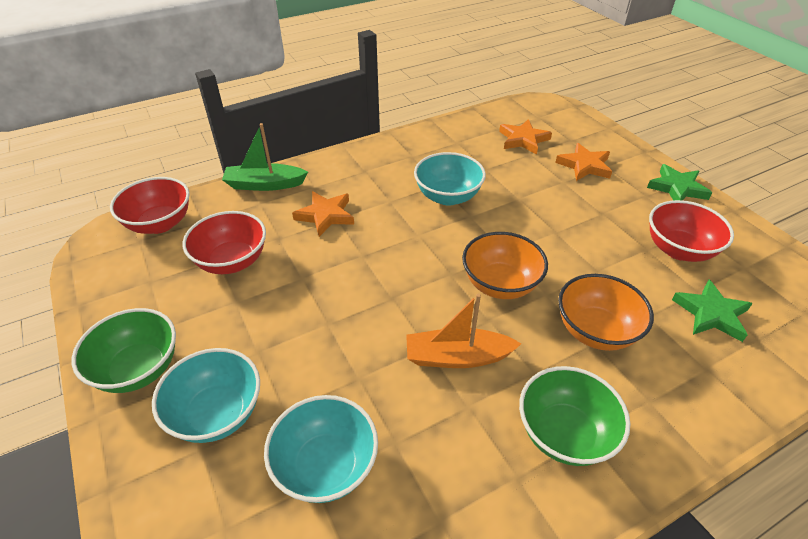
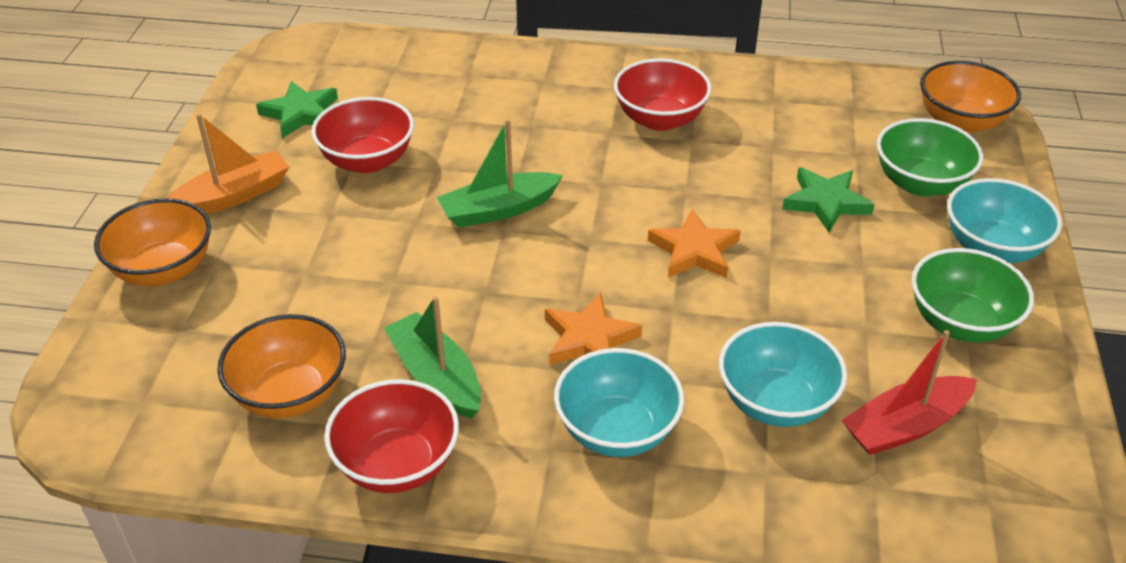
green boat: 1 -> 2
orange bowl: 2 -> 3
orange star: 3 -> 2
red boat: 0 -> 1

